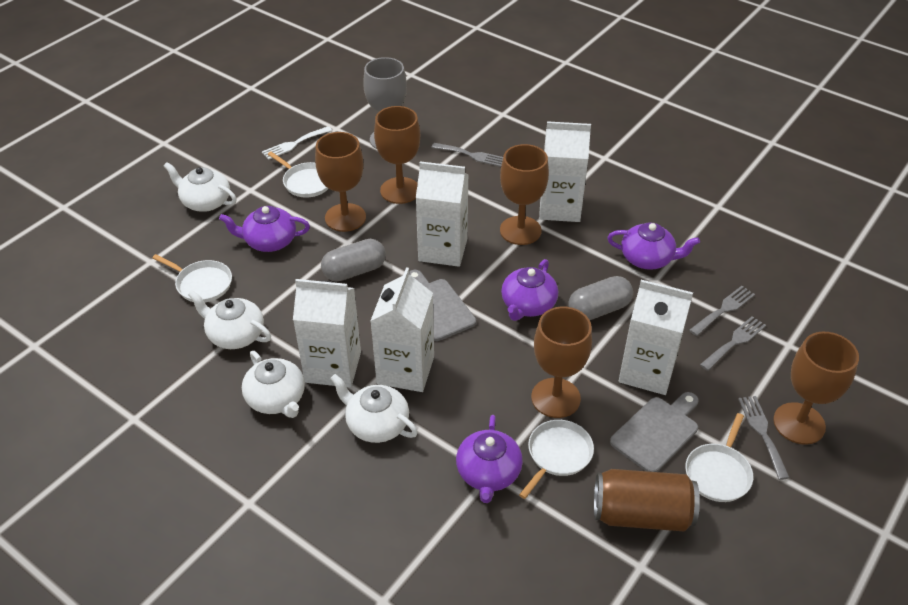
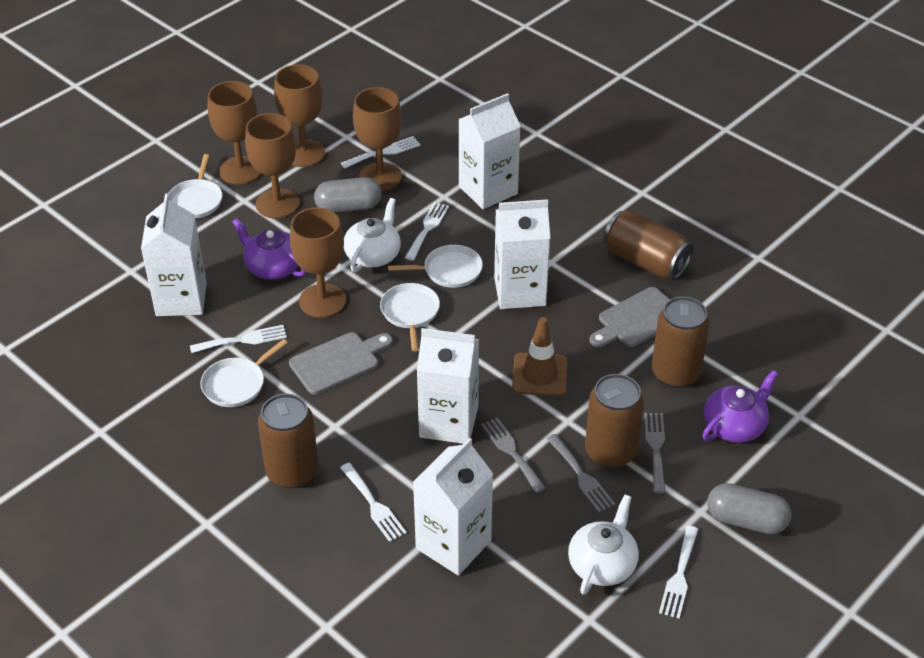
brown can: 1 -> 4
brown traffic cone: 0 -> 1
grey fork: 4 -> 3
grey goblet: 1 -> 0
purple teapot: 4 -> 2
white fork: 1 -> 5
white teapot: 4 -> 2

